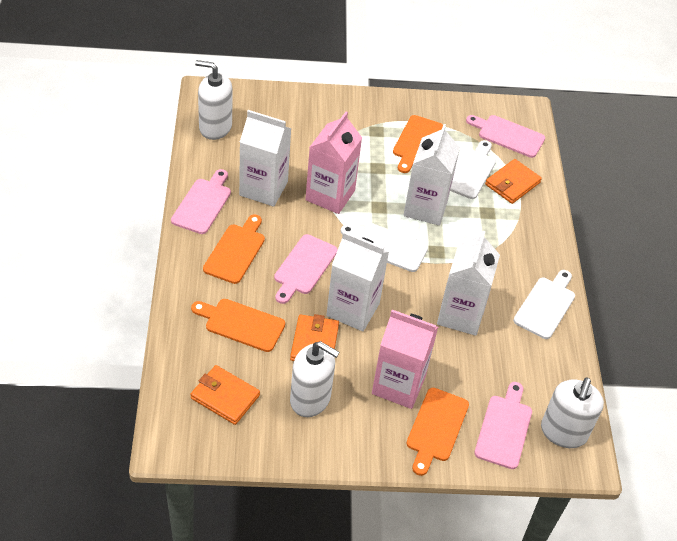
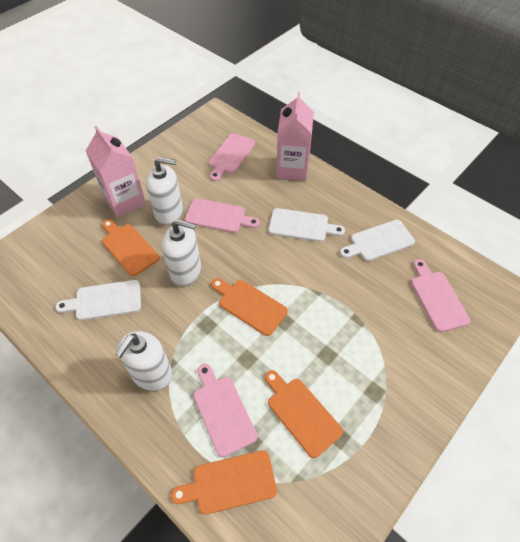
orange wallet: 3 -> 0
white carton: 4 -> 0

